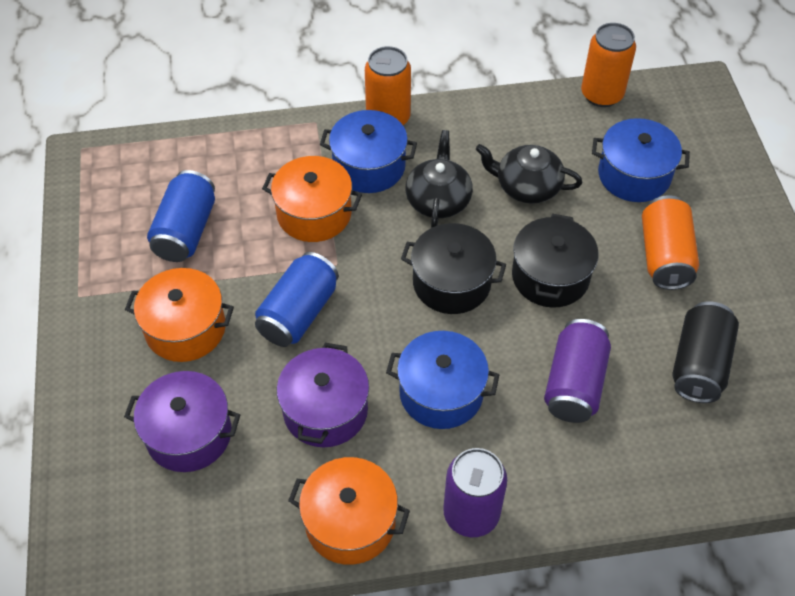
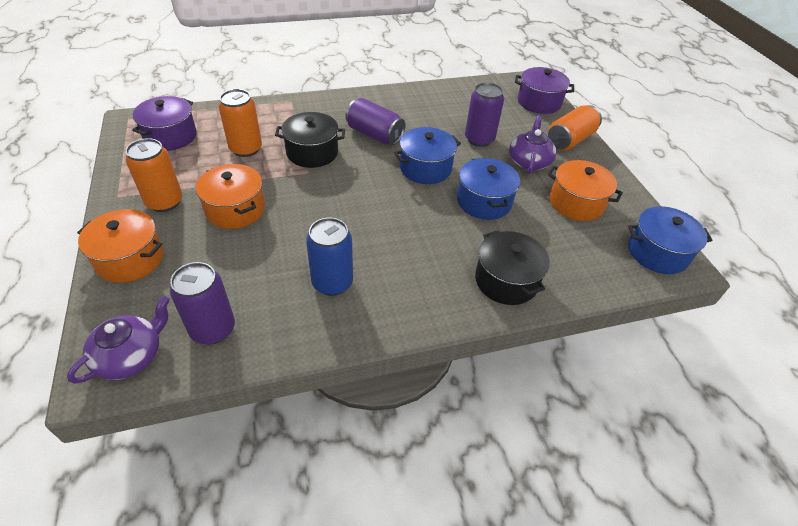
black can: 1 -> 0
black teapot: 2 -> 0
blue can: 2 -> 1
purple can: 2 -> 3
purple teapot: 0 -> 2

